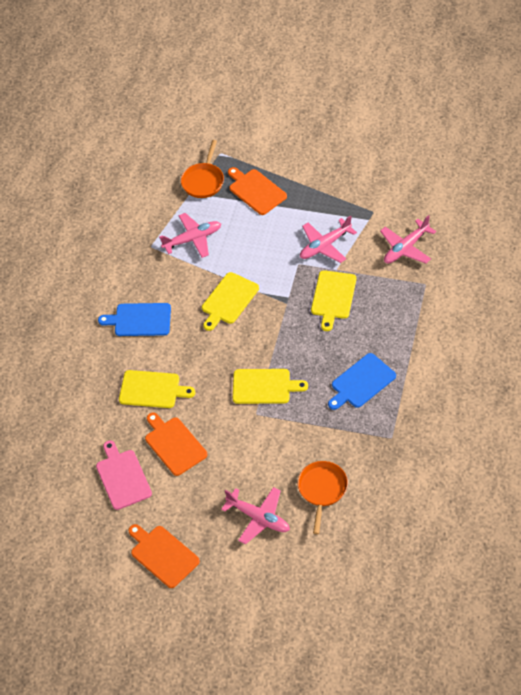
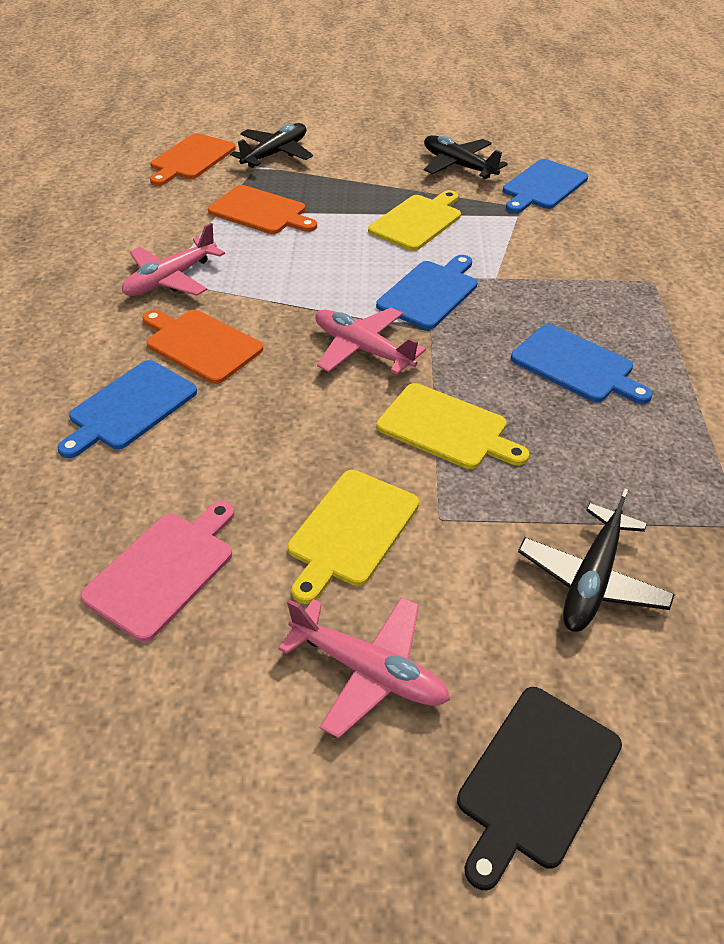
black cutting board: 0 -> 1
black plane: 0 -> 3
blue cutting board: 2 -> 4
orange pan: 2 -> 0
pink plane: 4 -> 3
yellow cutting board: 4 -> 3

